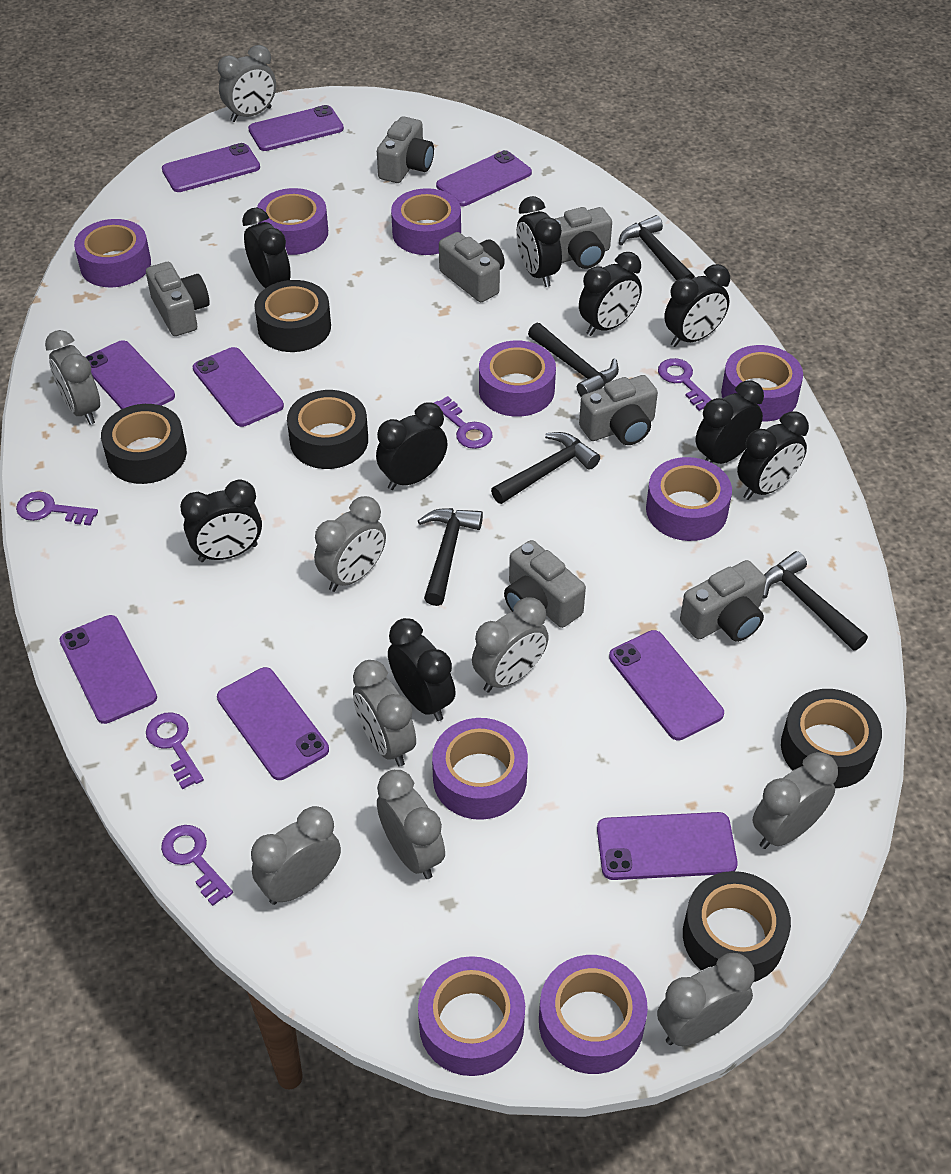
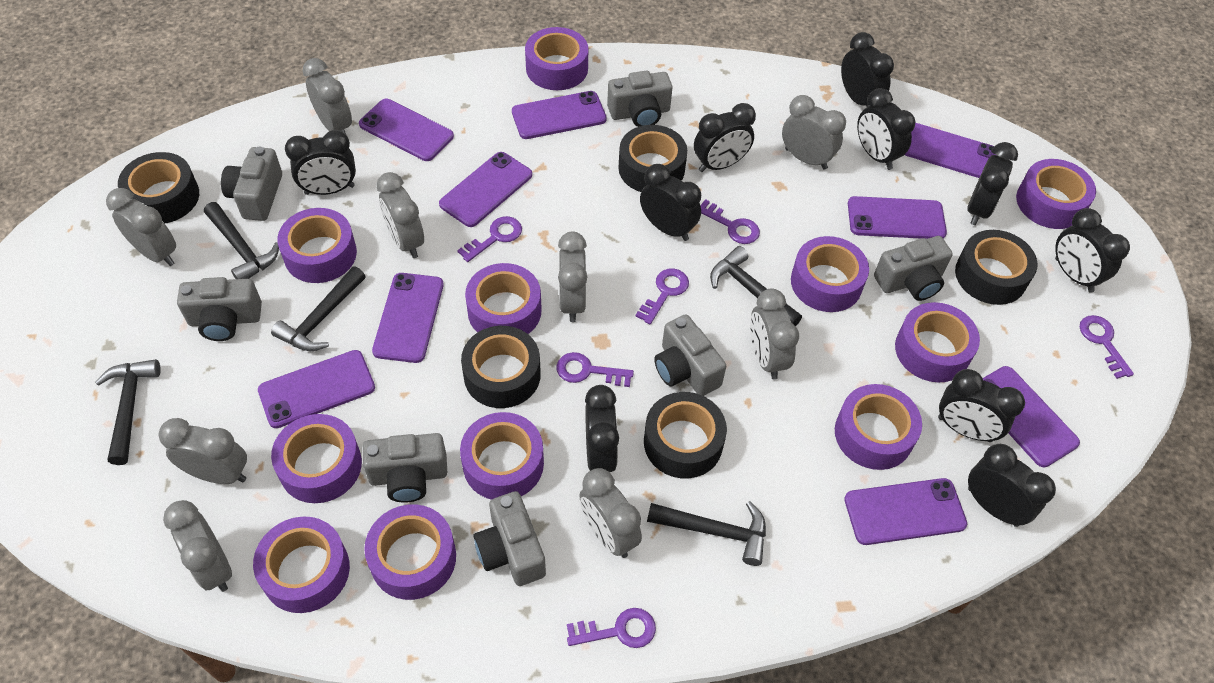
black clock: 9 -> 10
purple key: 5 -> 6
purple tape: 9 -> 11

